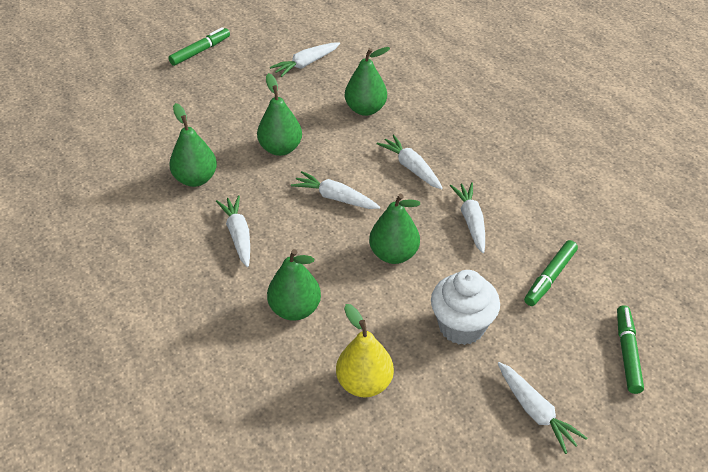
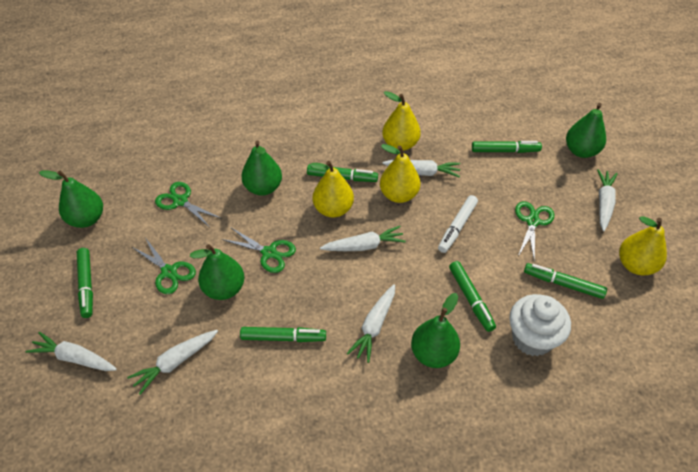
green marker: 3 -> 6
green scissors: 0 -> 4
white marker: 0 -> 1
yellow pear: 1 -> 4

